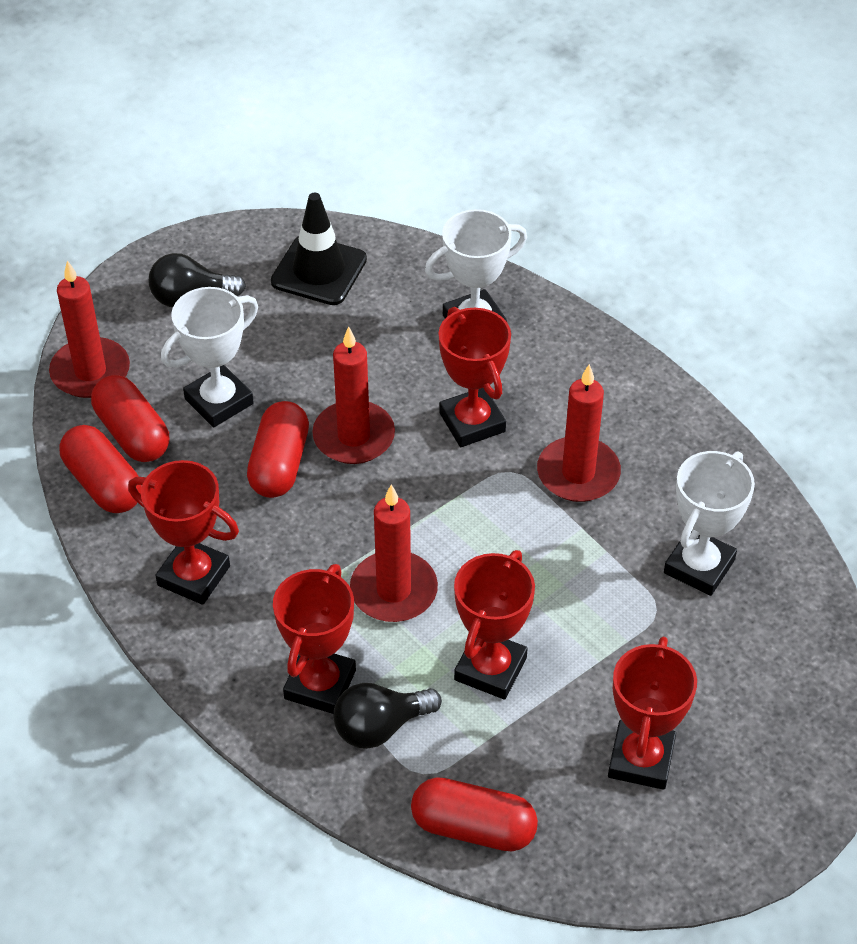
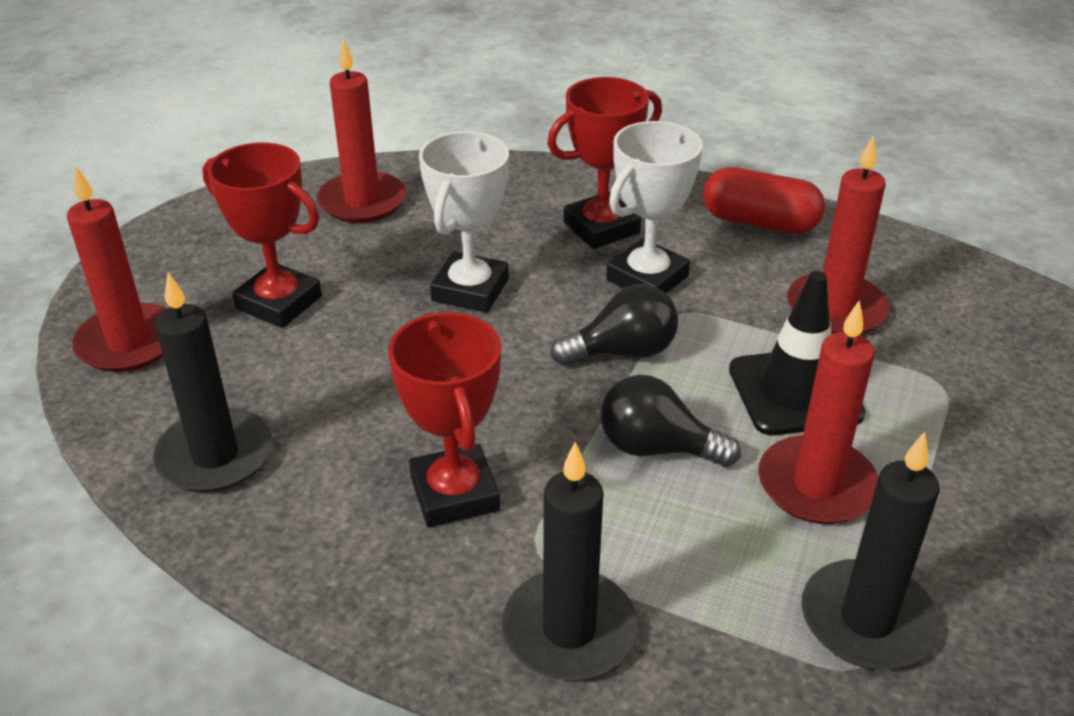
black candle: 0 -> 3
red capsule: 4 -> 1
red trophy: 5 -> 3
white trophy: 3 -> 2

